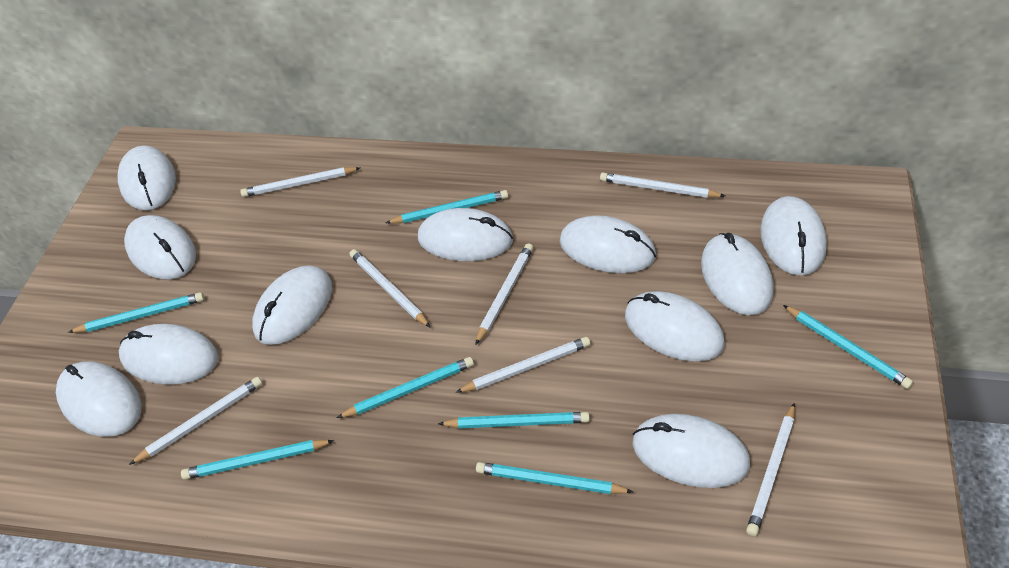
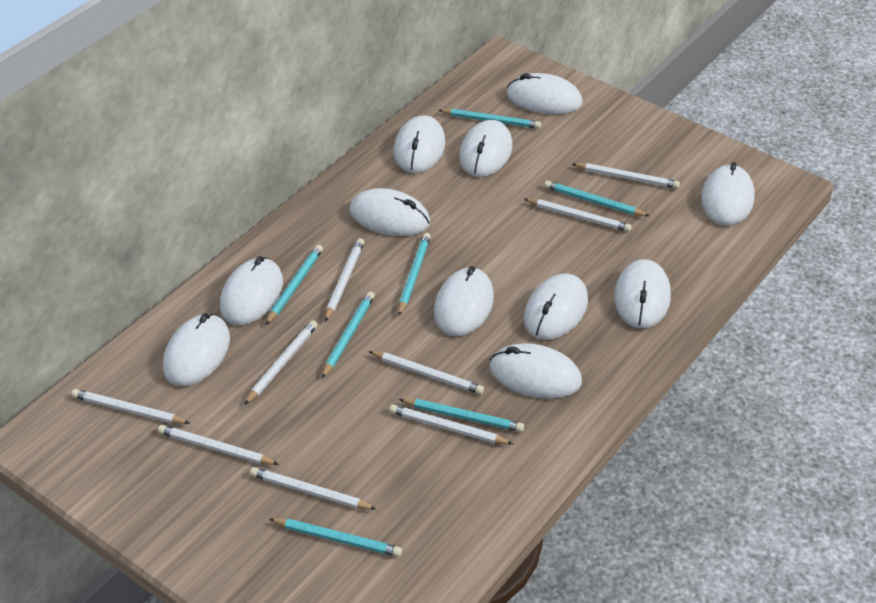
white pencil: 7 -> 9

